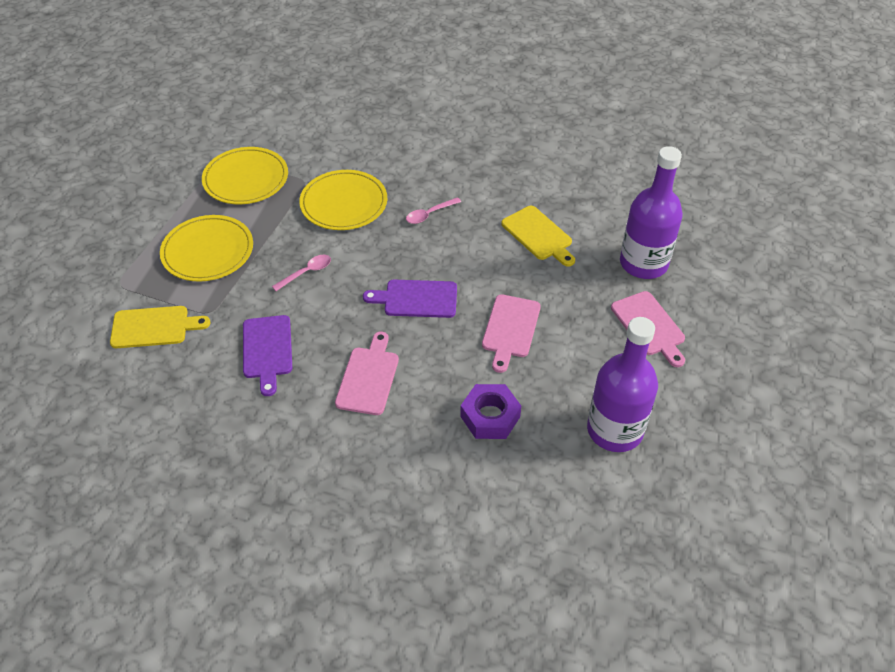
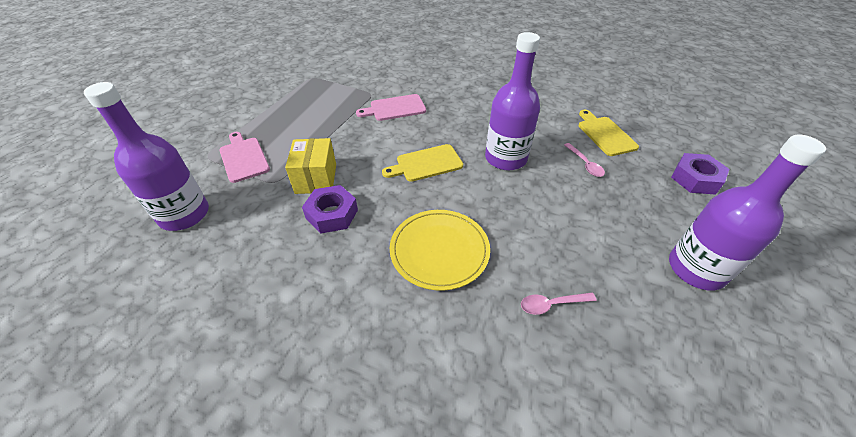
pink cutting board: 3 -> 2
purple bottle: 2 -> 3
purple cutting board: 2 -> 0
purple nut: 1 -> 2
yellow box: 0 -> 1
yellow plate: 3 -> 1

